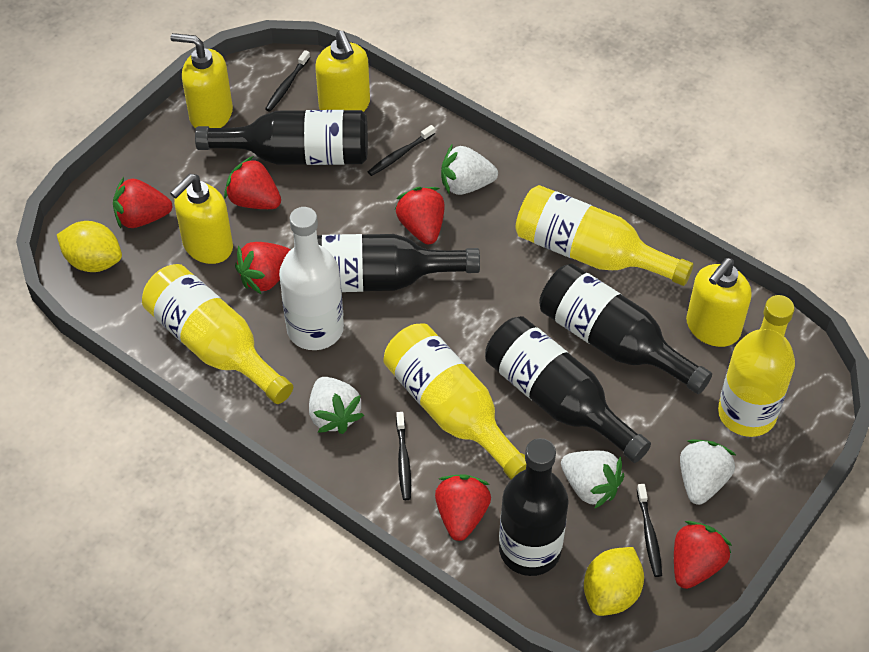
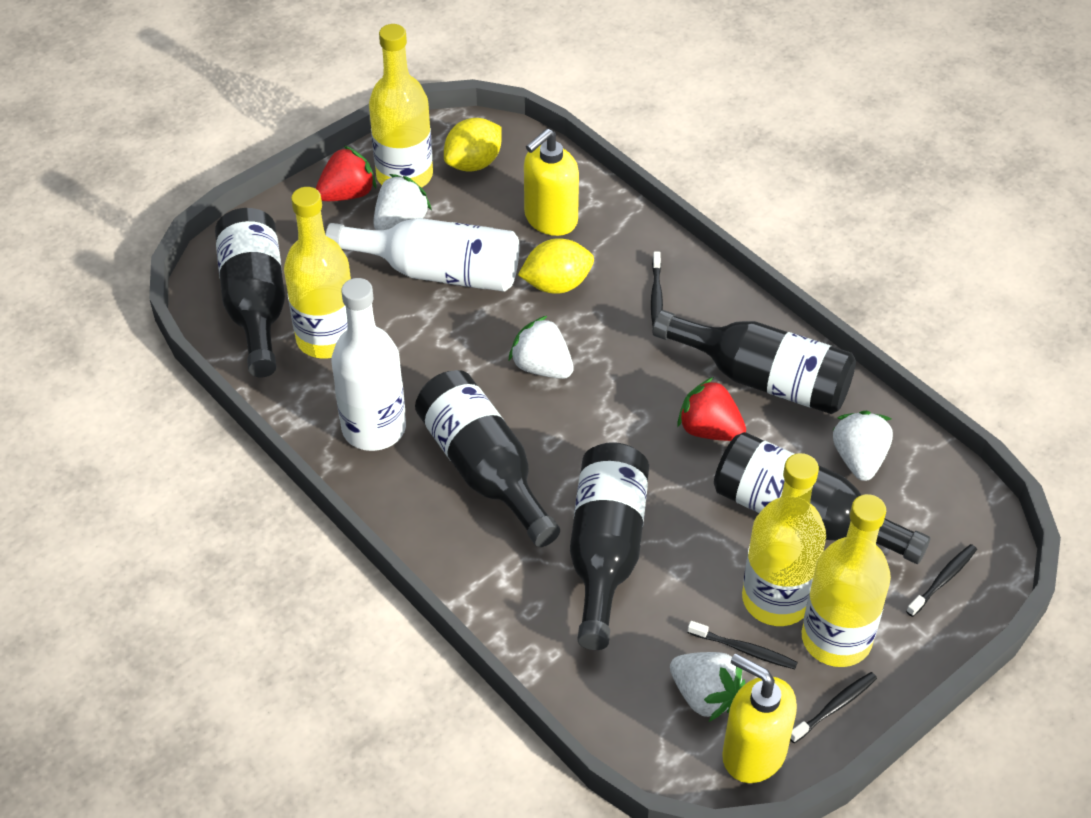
red strawberry: 6 -> 2
white bottle: 1 -> 2
yellow soap dispenser: 4 -> 2

